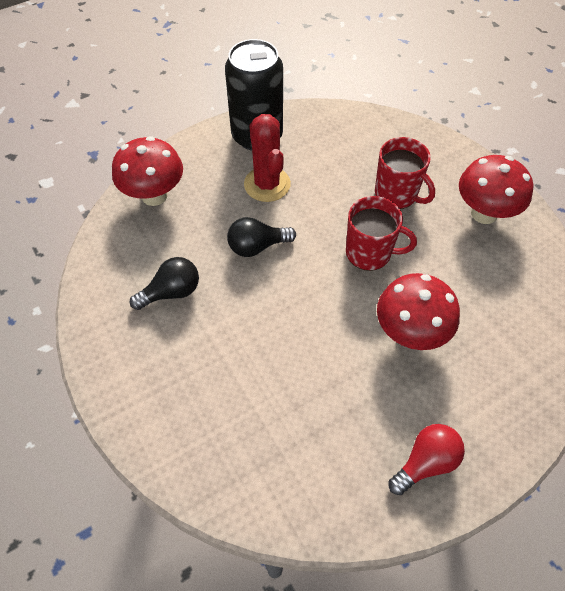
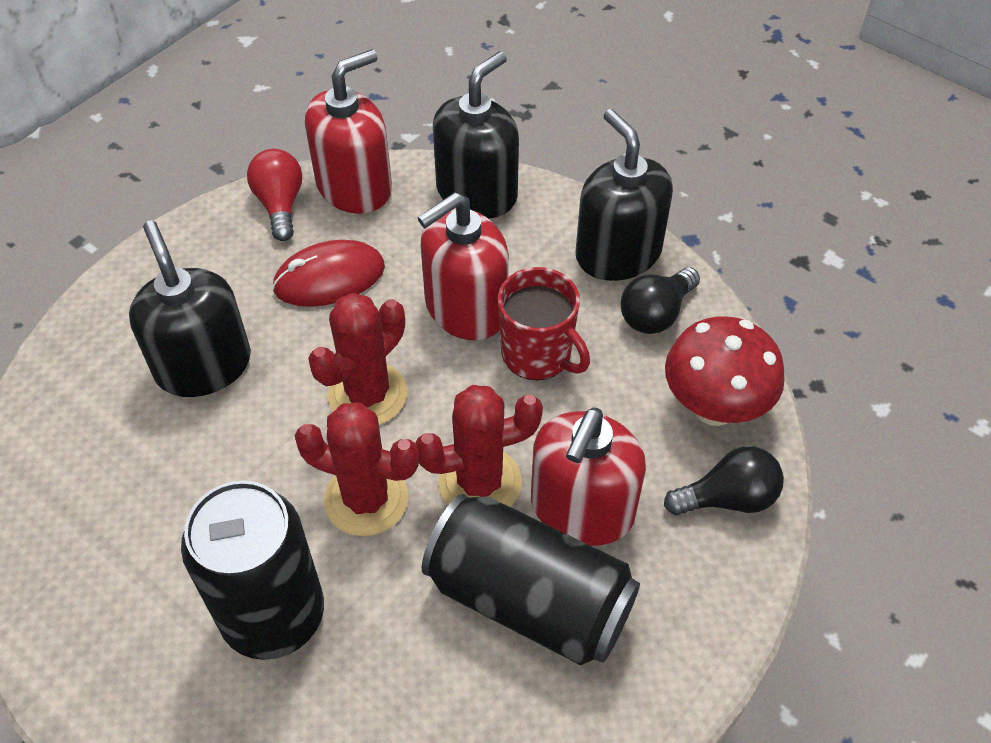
black can: 1 -> 2
black soap dispenser: 0 -> 3
red cactus: 1 -> 3
red mouse: 0 -> 1
red mug: 2 -> 1
red mushroom: 3 -> 1
red soap dispenser: 0 -> 3

